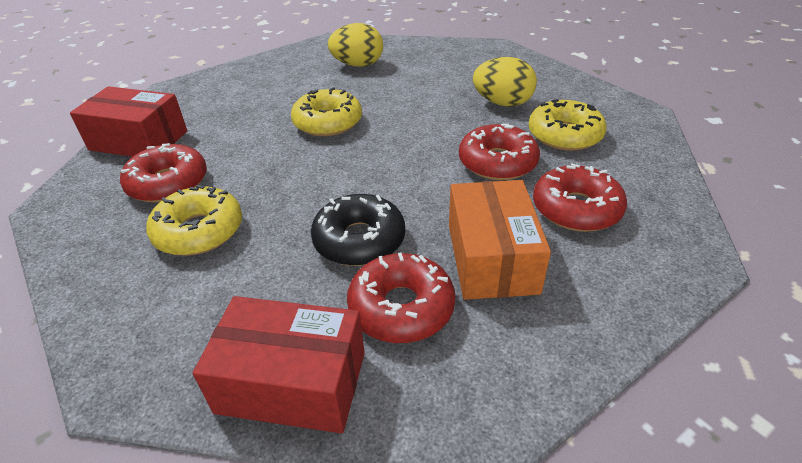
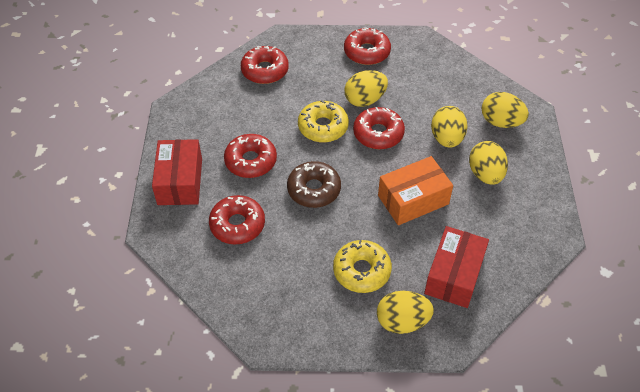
black donut: 1 -> 0
brown donut: 0 -> 1
red donut: 4 -> 5
yellow donut: 3 -> 2
yellow egg: 2 -> 5

